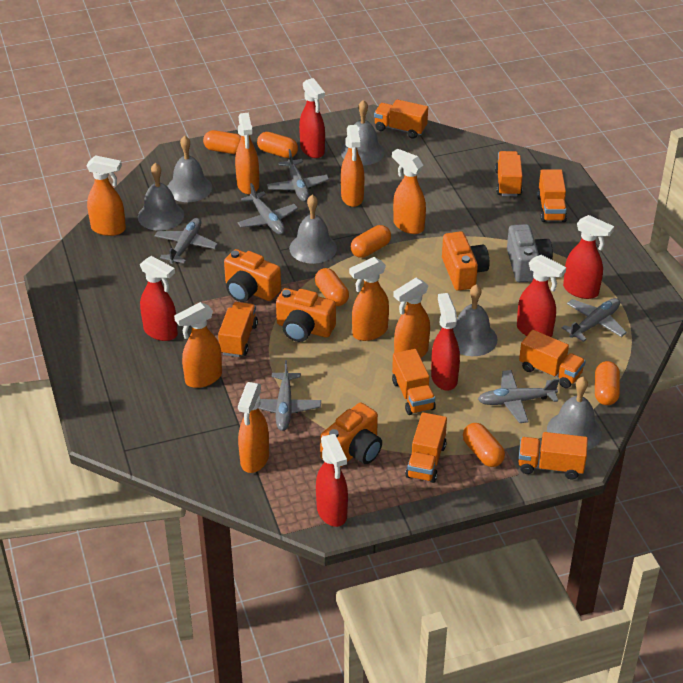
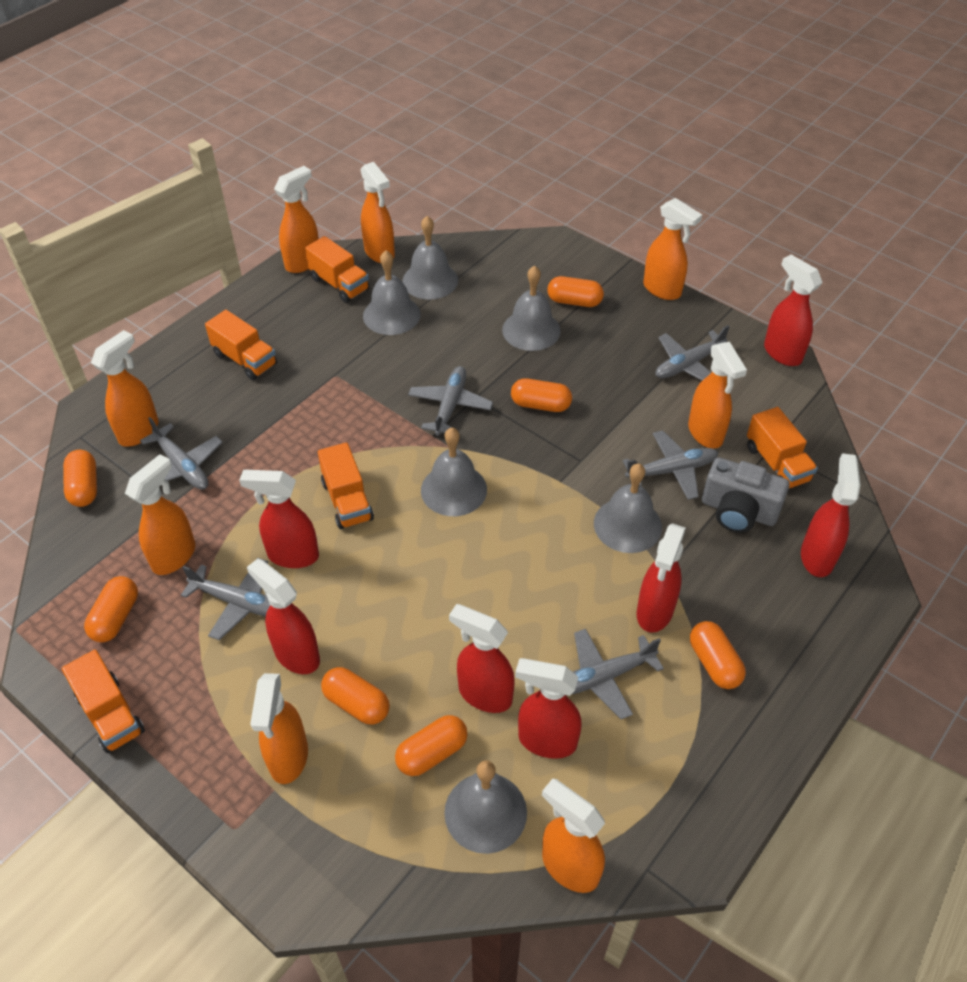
orange camera: 4 -> 0
orange capsule: 6 -> 7
orange truck: 8 -> 5
red spray bottle: 6 -> 7

